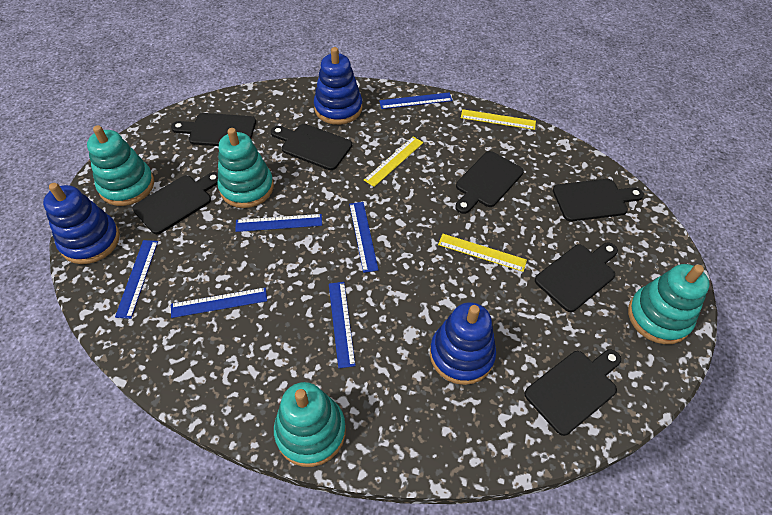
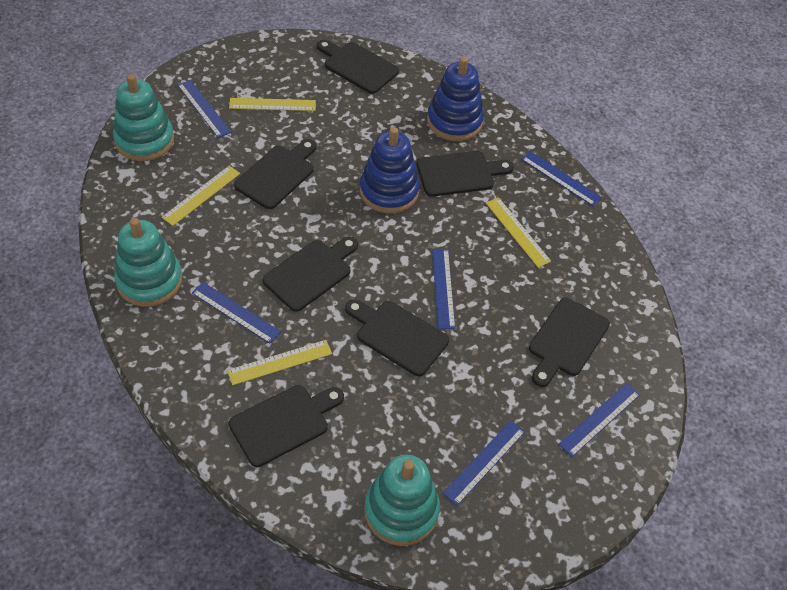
blue stacking toy: 3 -> 2
turquoise stacking toy: 4 -> 3
yellow ruler: 3 -> 4

